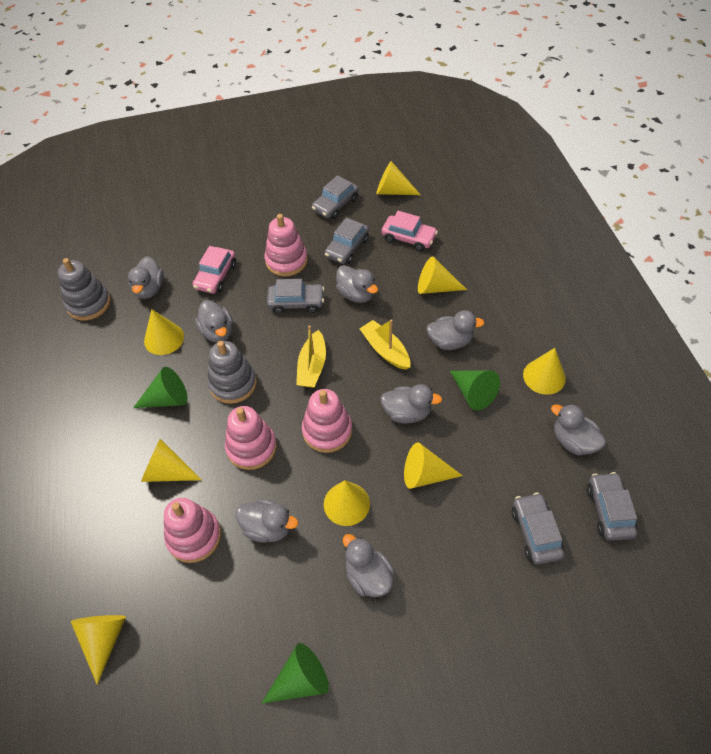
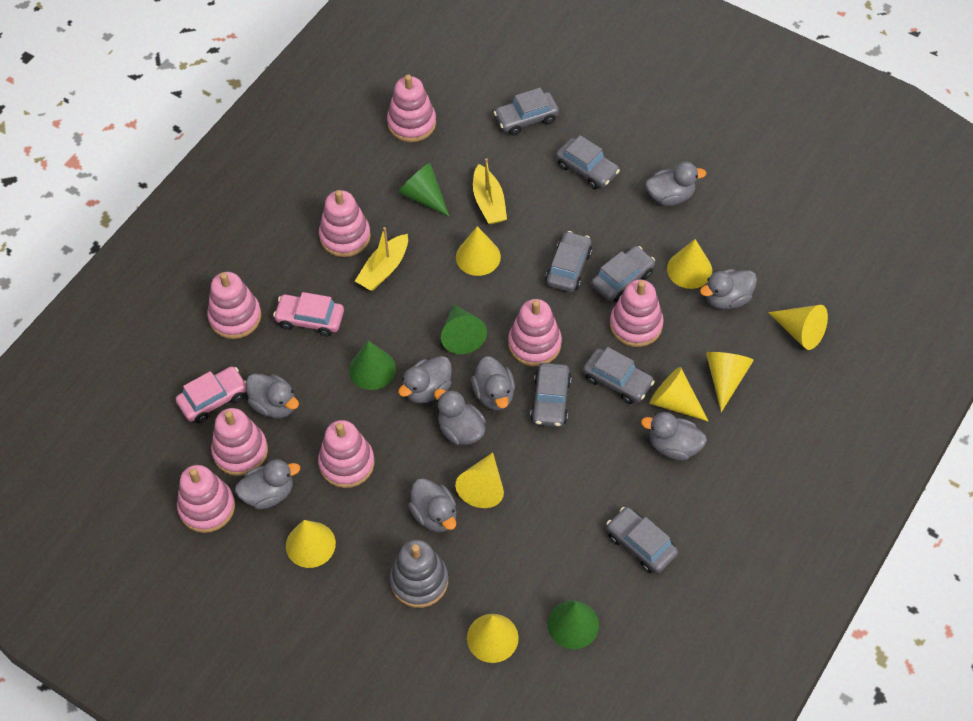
green cone: 3 -> 4
grey car: 5 -> 7
grey duck: 8 -> 9
grey stacking toy: 2 -> 1
pink stacking toy: 4 -> 8

